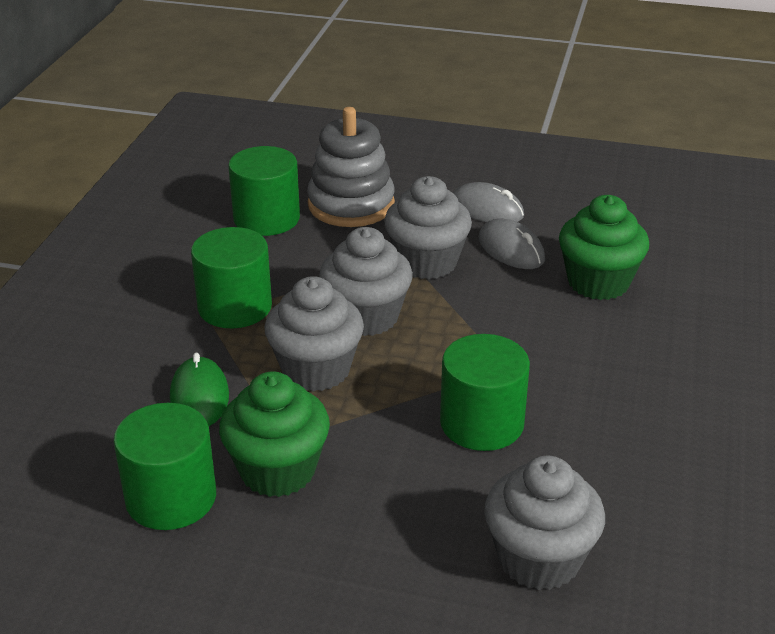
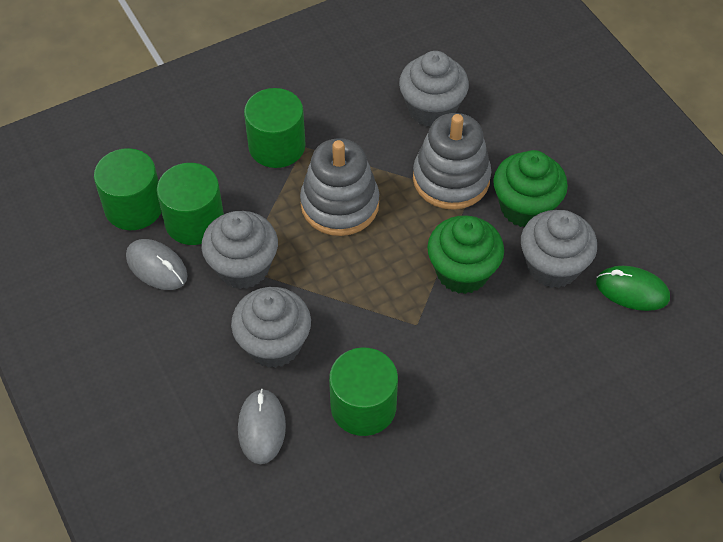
grey stacking toy: 1 -> 2

